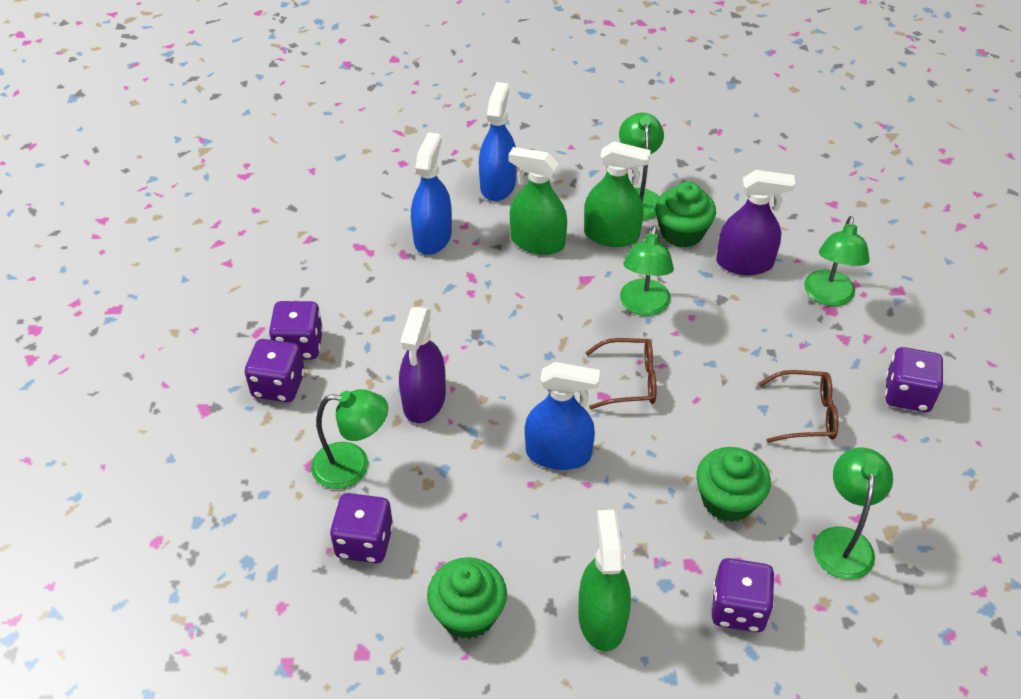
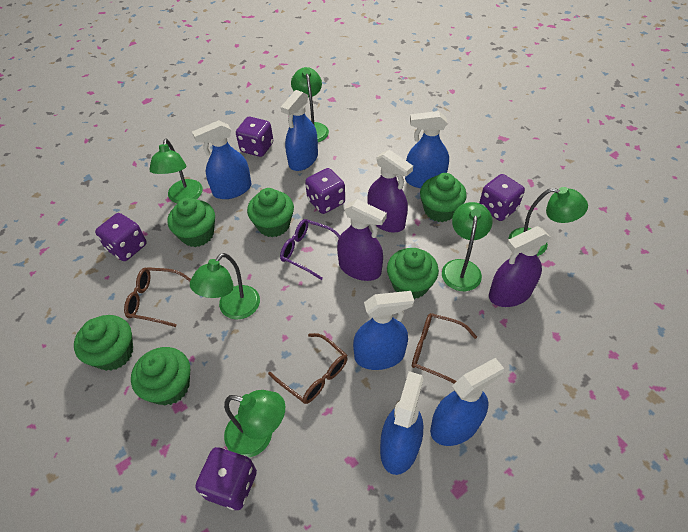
blue spray bottle: 3 -> 6
brown glasses: 2 -> 3
green cupcake: 3 -> 6
green lamp: 5 -> 6
green spray bottle: 3 -> 0
purple glasses: 0 -> 1
purple spray bottle: 2 -> 3

